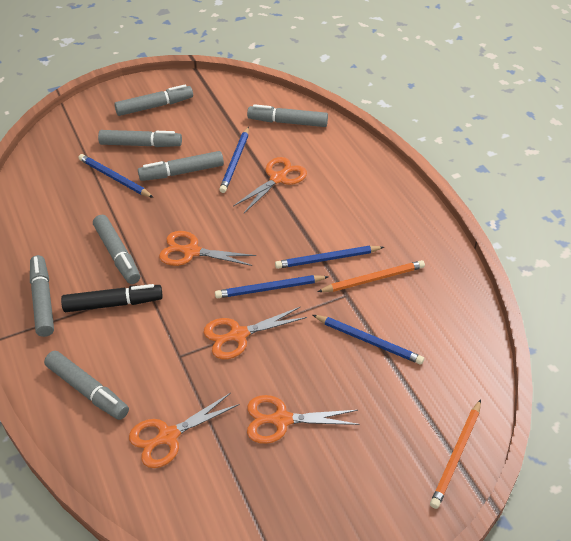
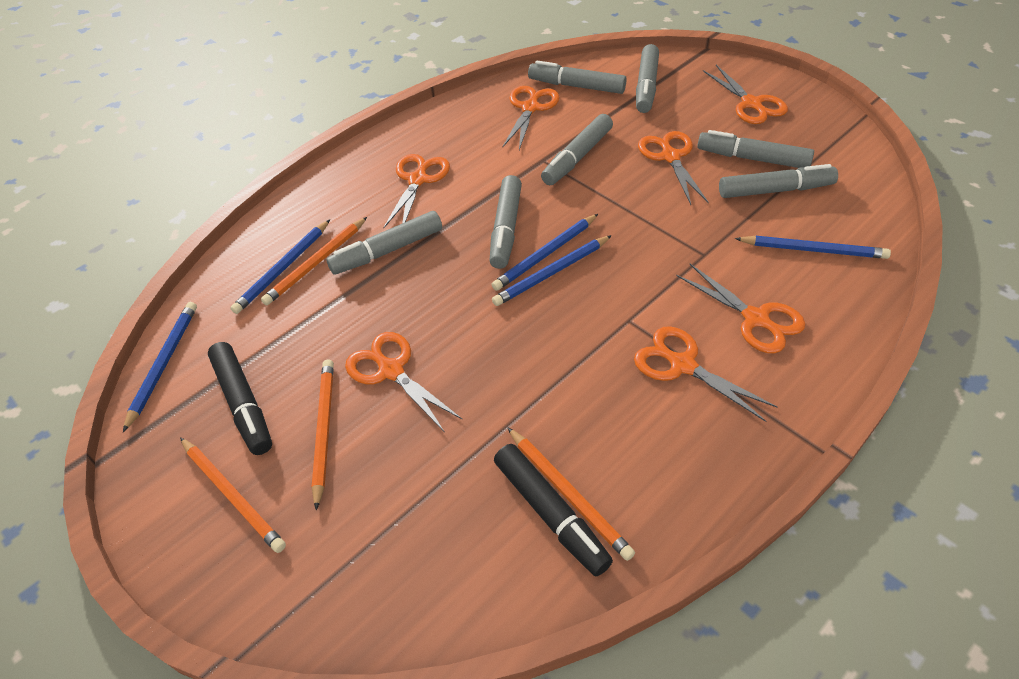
black marker: 1 -> 2
orange pencil: 2 -> 4
orange scissors: 5 -> 7

